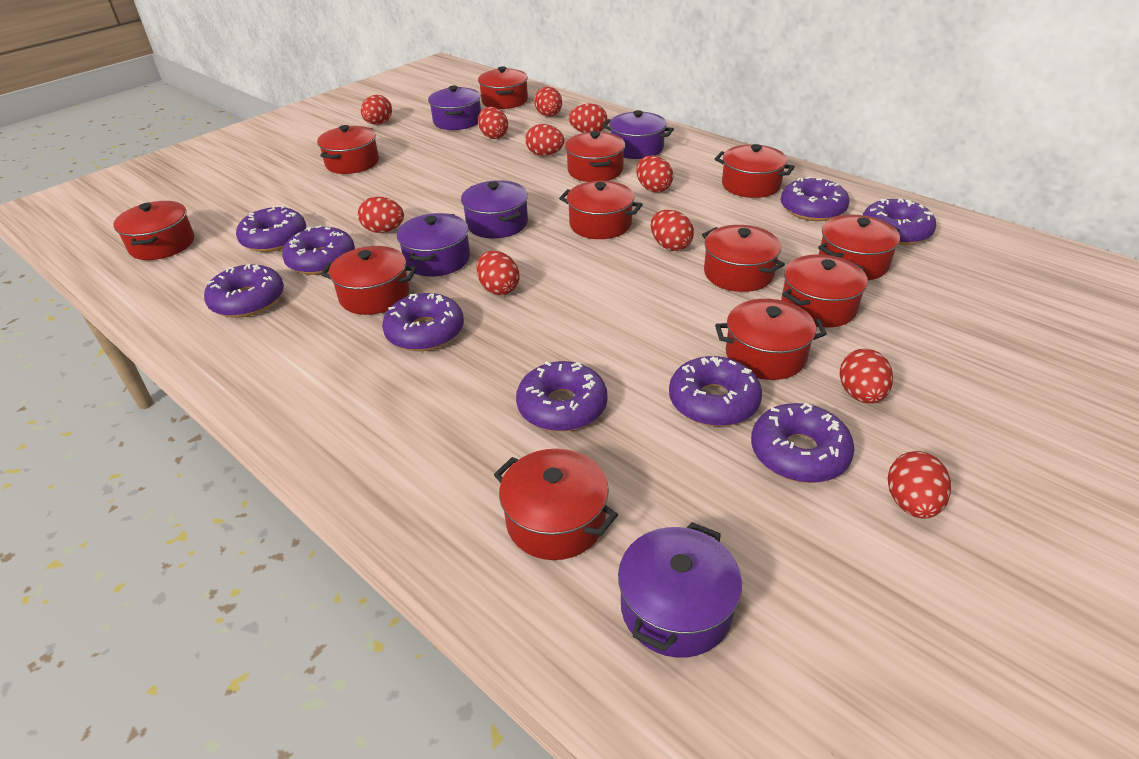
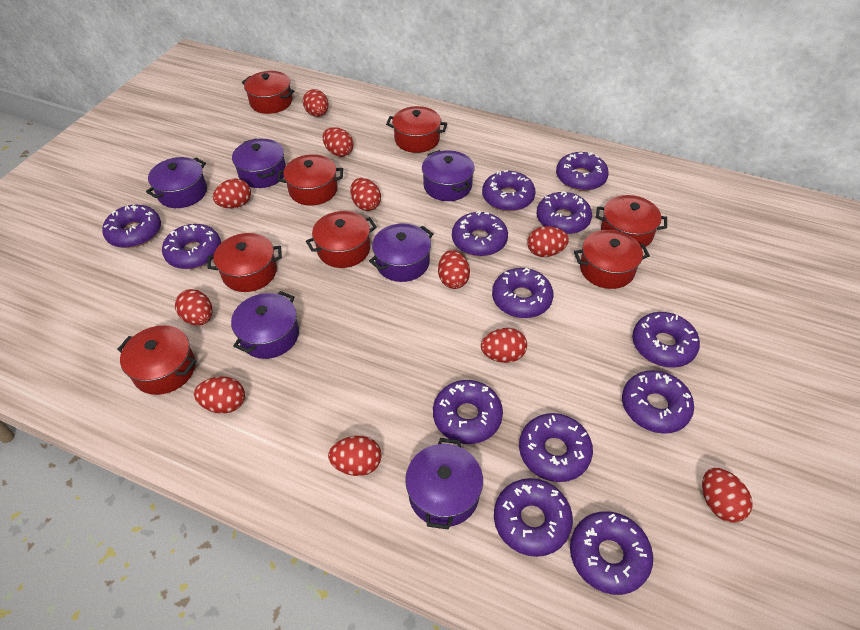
purple donut: 9 -> 13
purple pot: 5 -> 6
red pot: 12 -> 8

